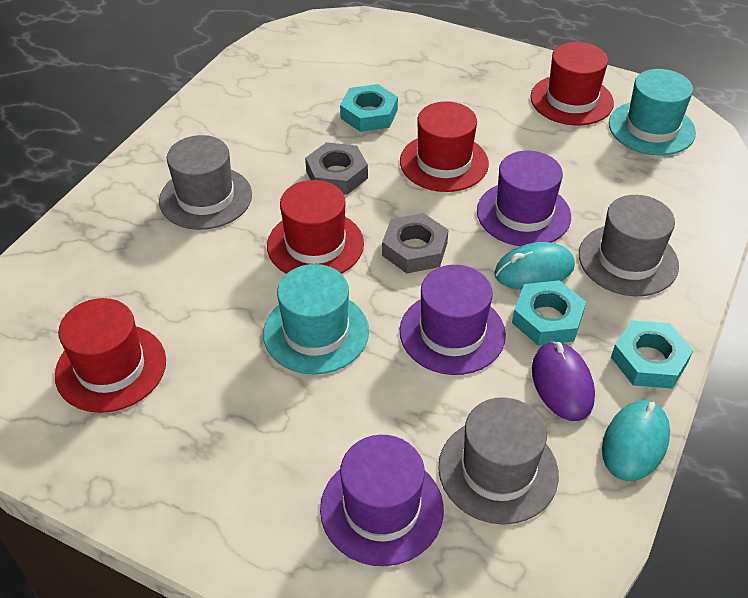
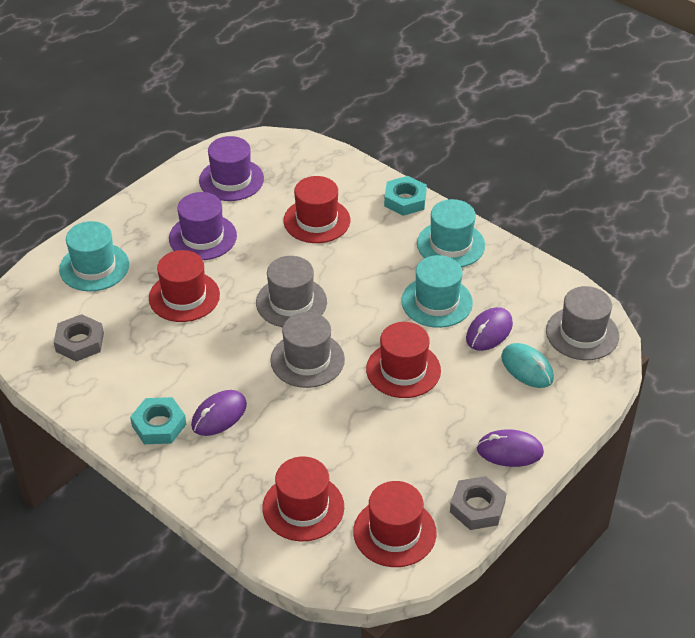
purple hat: 3 -> 2
purple mouse: 1 -> 3
red hat: 4 -> 5
turquoise hat: 2 -> 3
turquoise mouse: 2 -> 1
turquoise nut: 3 -> 2

